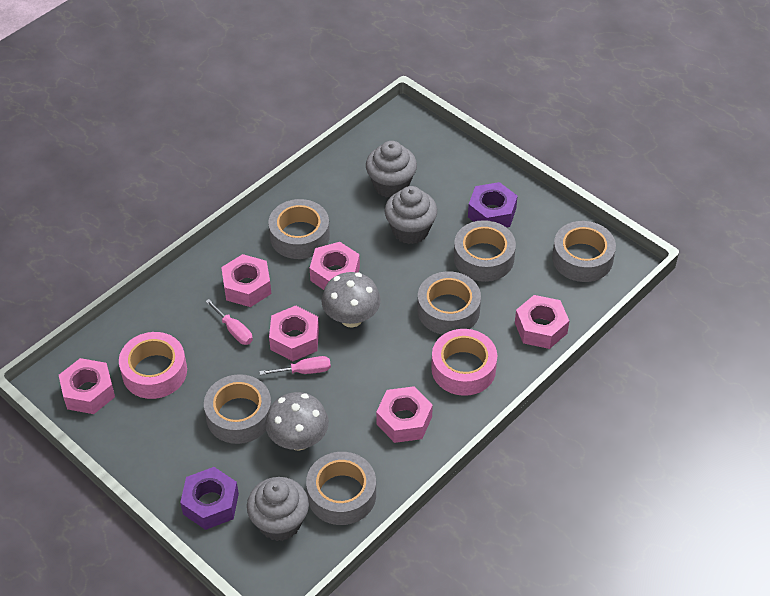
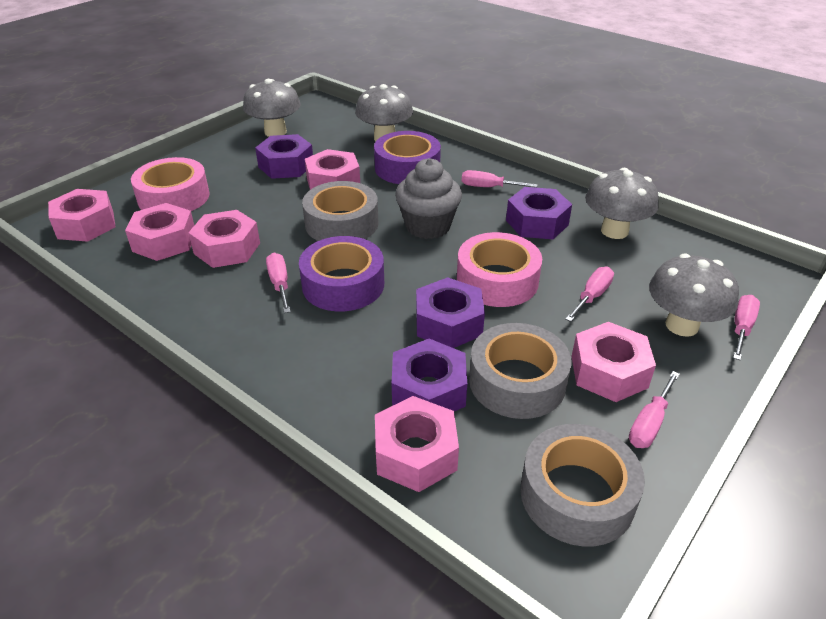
grey cupcake: 3 -> 1
grey mushroom: 2 -> 4
grey tape: 6 -> 3
pink screwdriver: 2 -> 5
purple nut: 2 -> 4
purple tape: 0 -> 2

